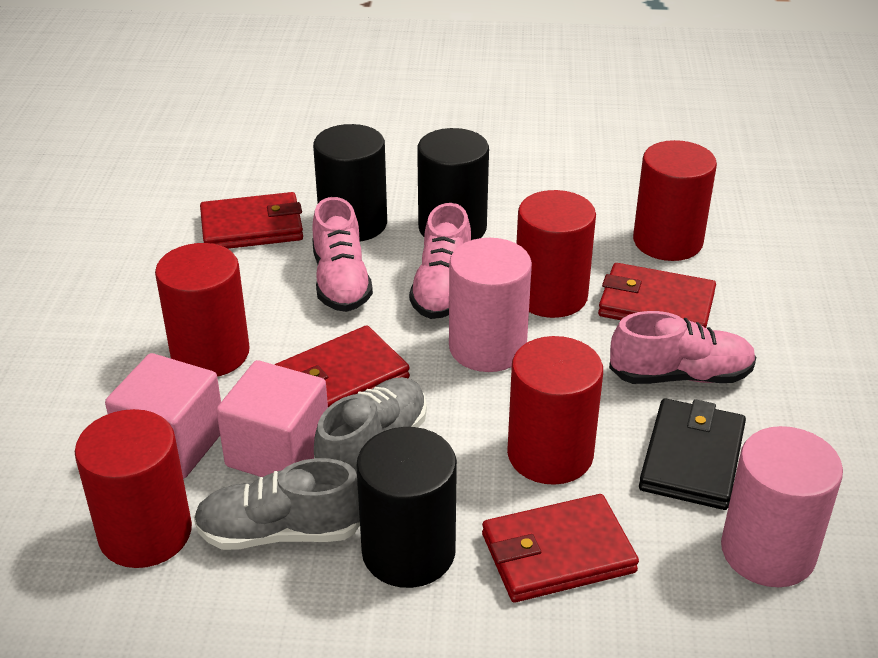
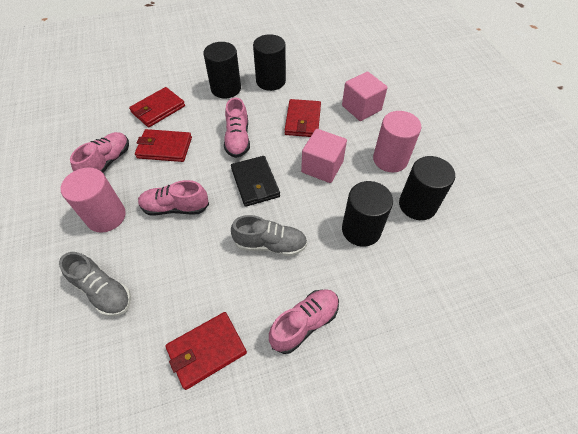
black cylinder: 3 -> 4
pink shoe: 3 -> 4
red cylinder: 5 -> 0

